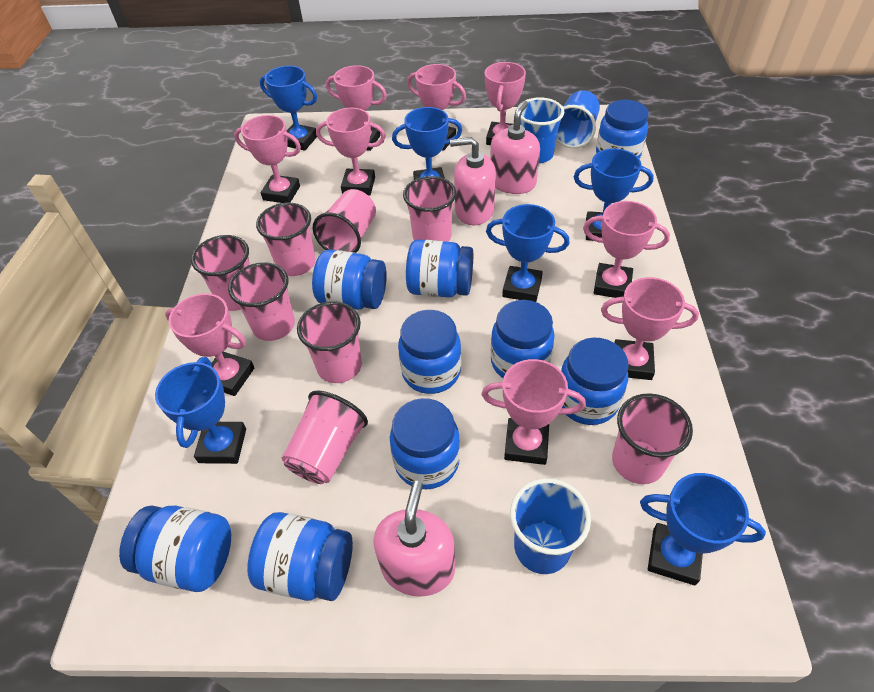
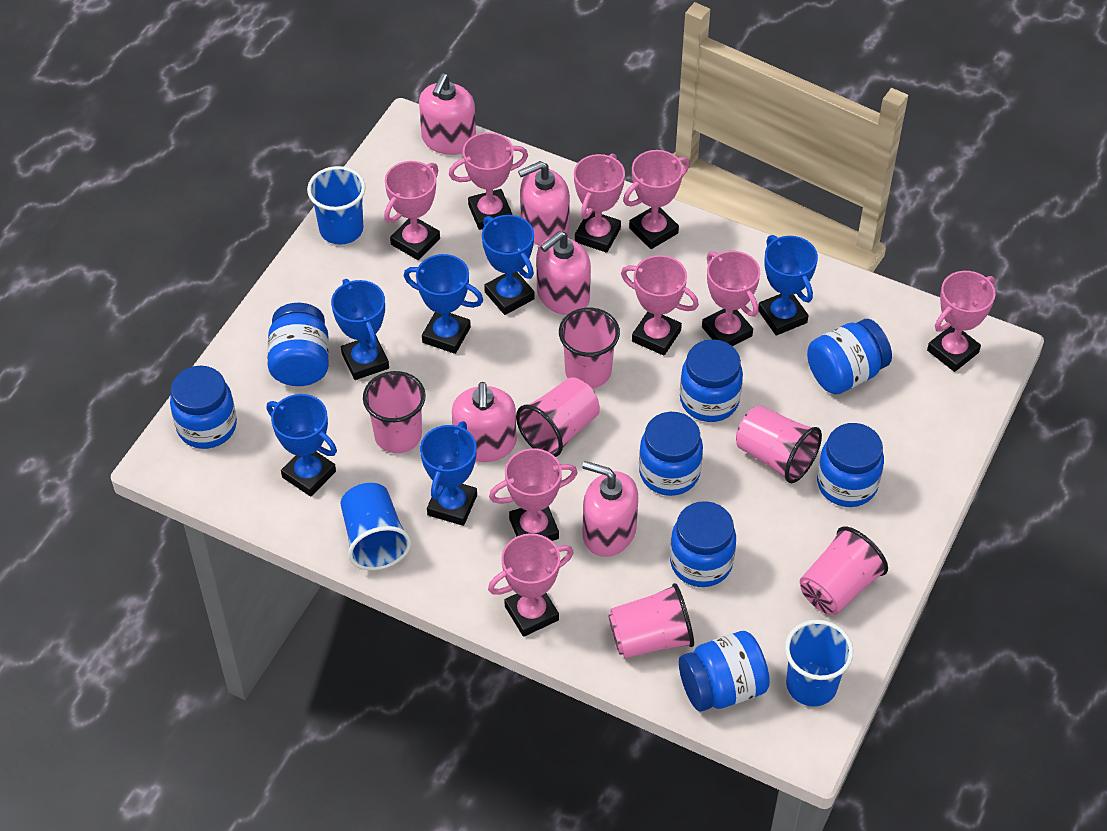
blue jar: 9 -> 8
pink cup: 8 -> 6
pink soap dispenser: 3 -> 5

